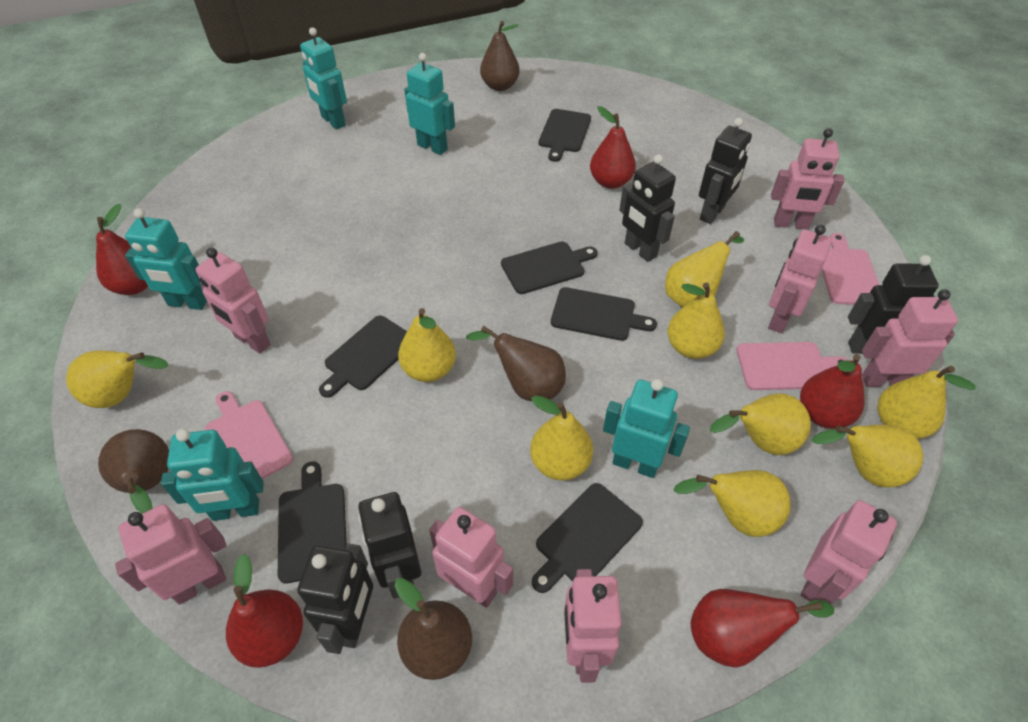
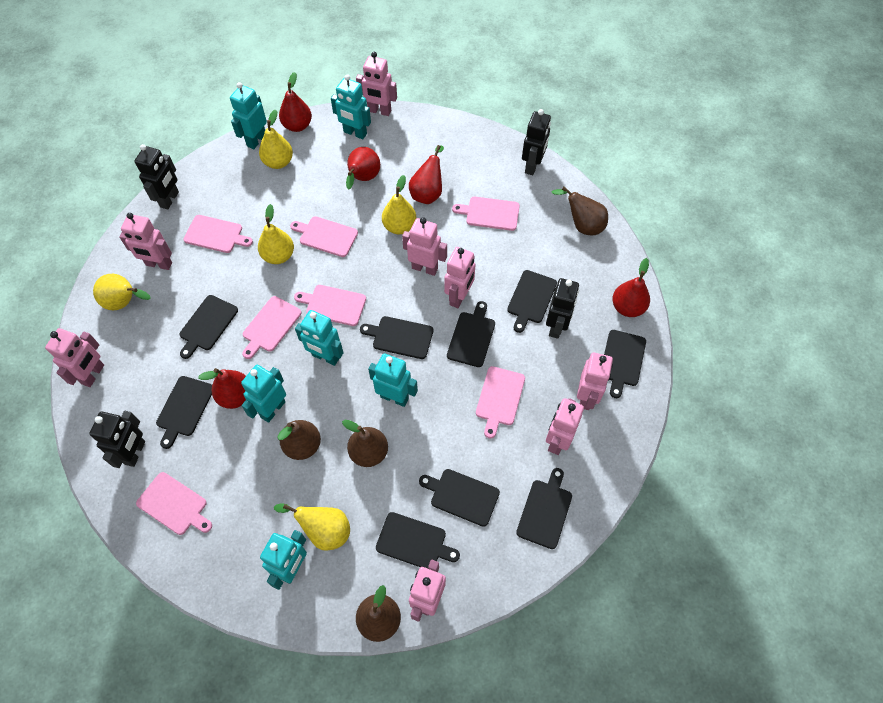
black cutting board: 6 -> 9
black robot: 5 -> 4
pink cutting board: 3 -> 7
turquoise robot: 5 -> 6
yellow pear: 9 -> 5

